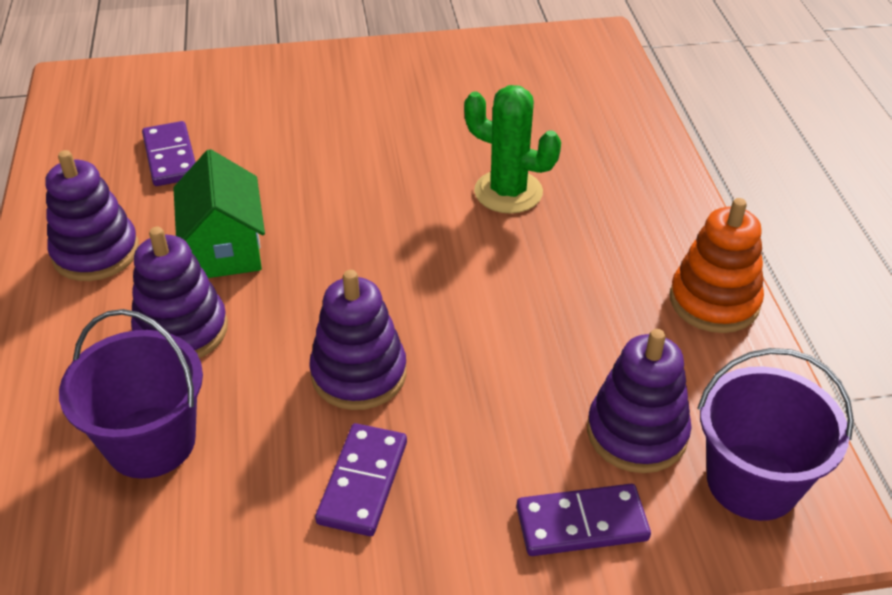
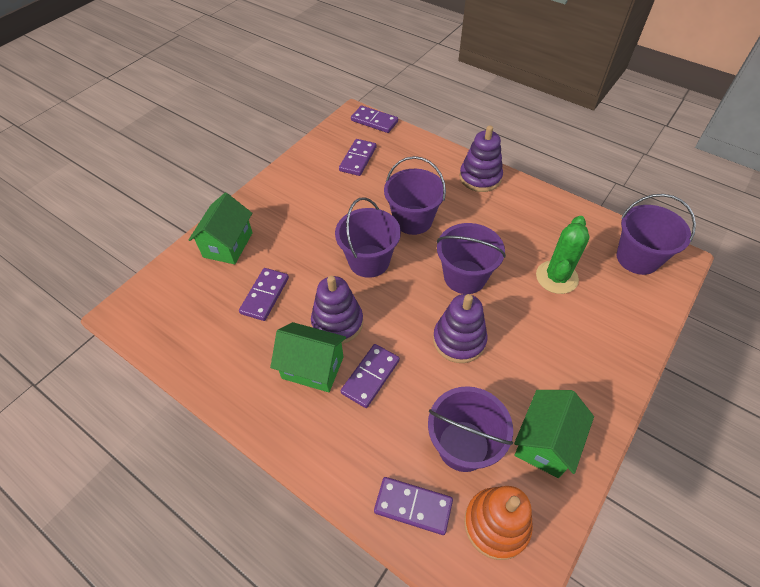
green house: 1 -> 3
purple bucket: 2 -> 5
purple domino: 3 -> 5
purple stacking toy: 4 -> 3

